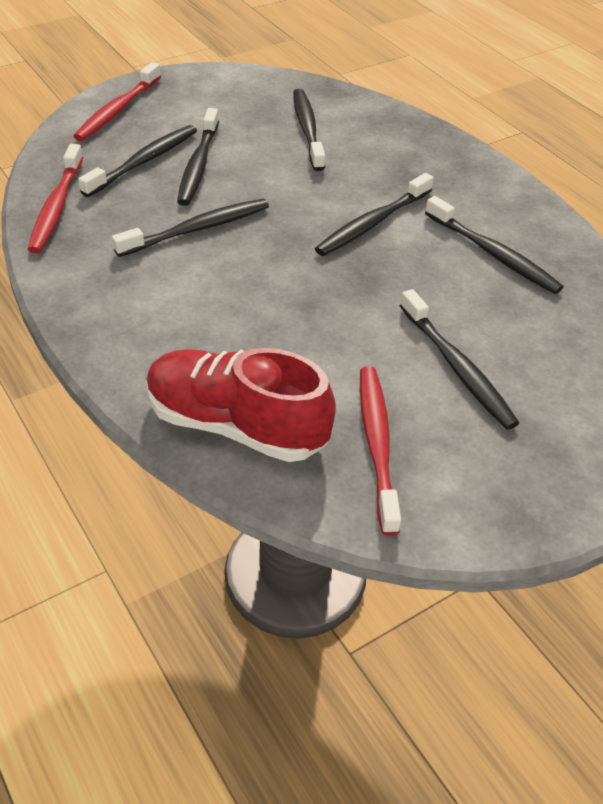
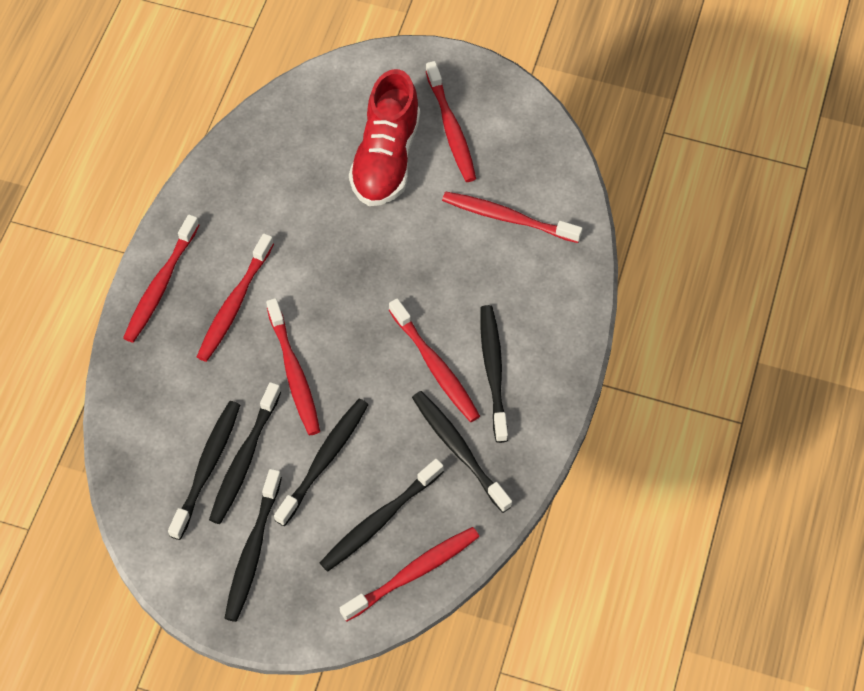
red toothbrush: 3 -> 7

